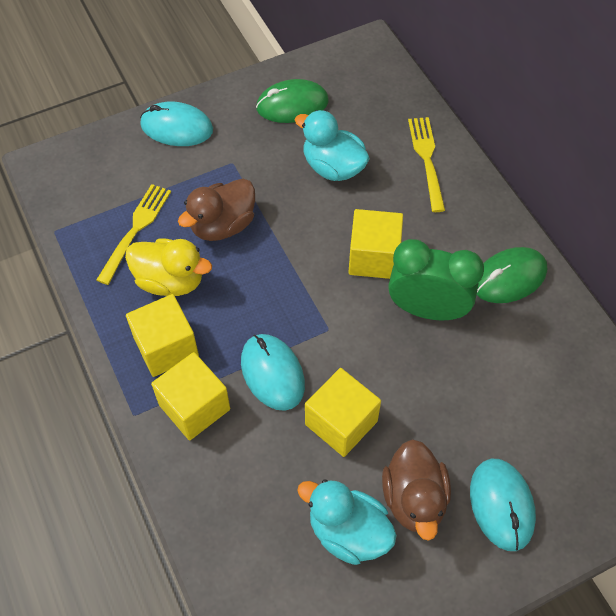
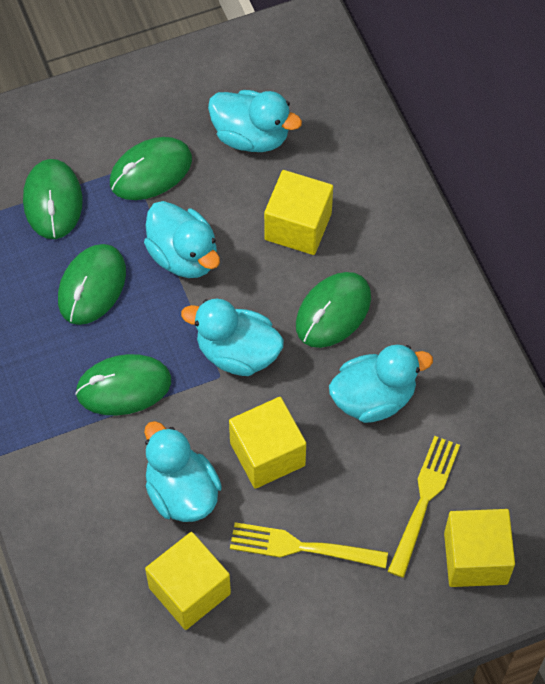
brown duck: 2 -> 0
green clock: 1 -> 0
green mouse: 2 -> 5
turquoise duck: 2 -> 5
turquoise mouse: 3 -> 0
yellow duck: 1 -> 0

